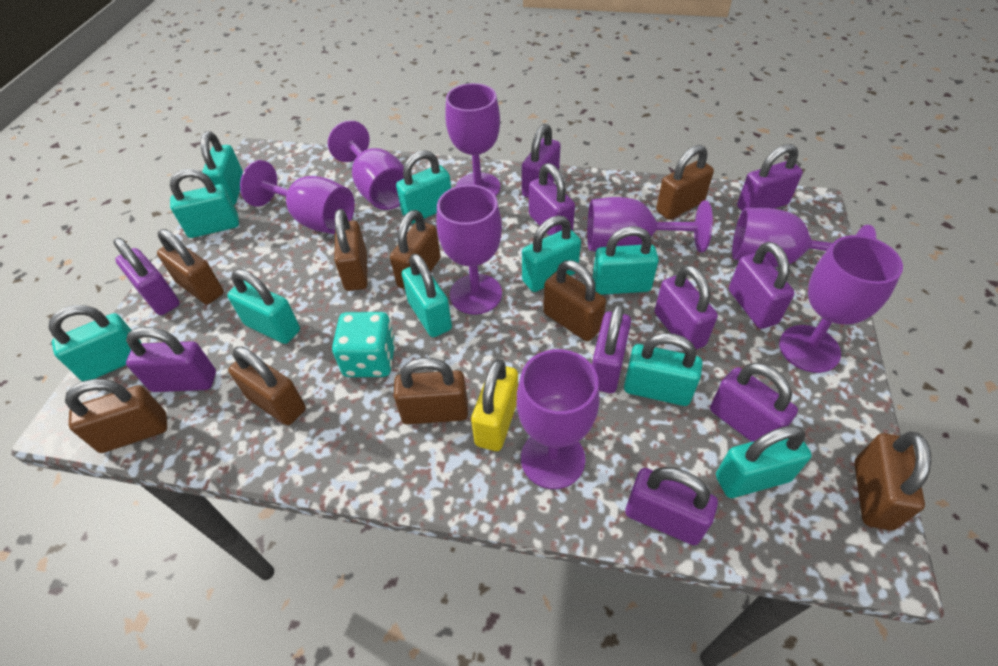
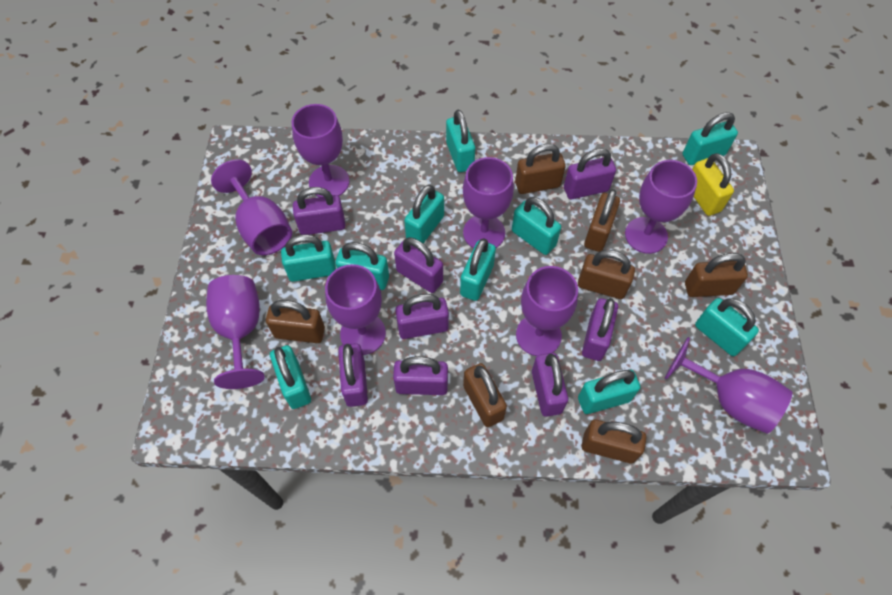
brown padlock: 9 -> 7
purple padlock: 10 -> 8
turquoise dice: 1 -> 0

